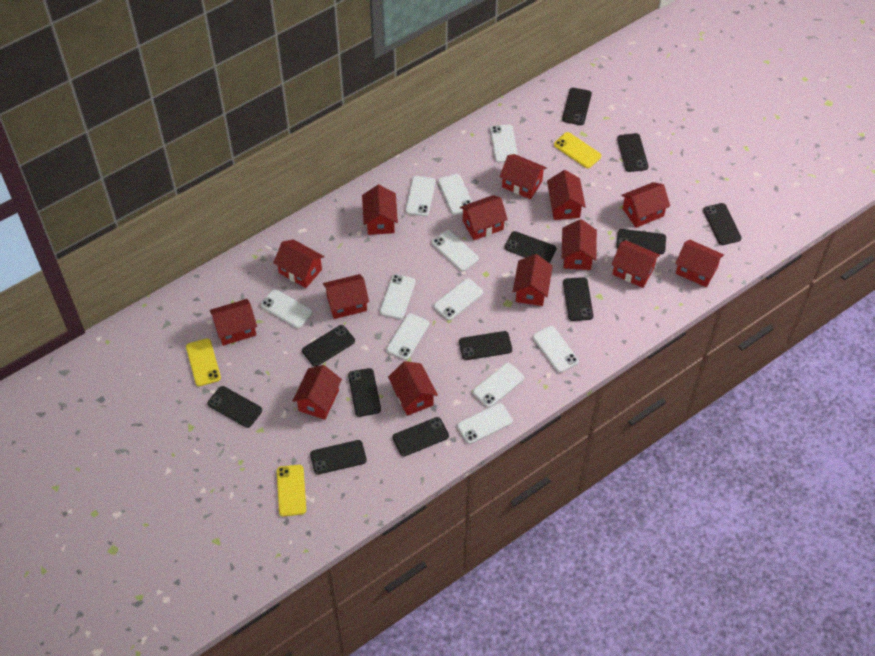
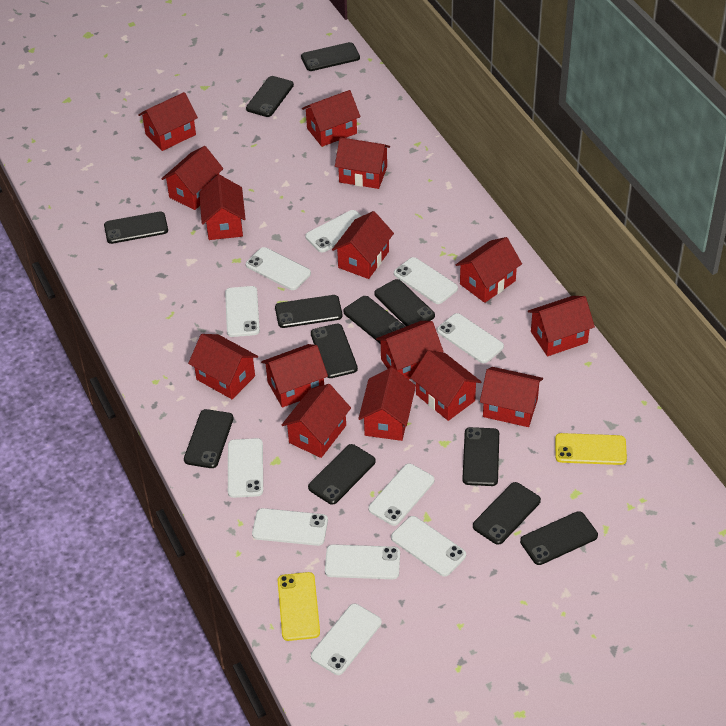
red house: 14 -> 15
yellow phone: 3 -> 2

